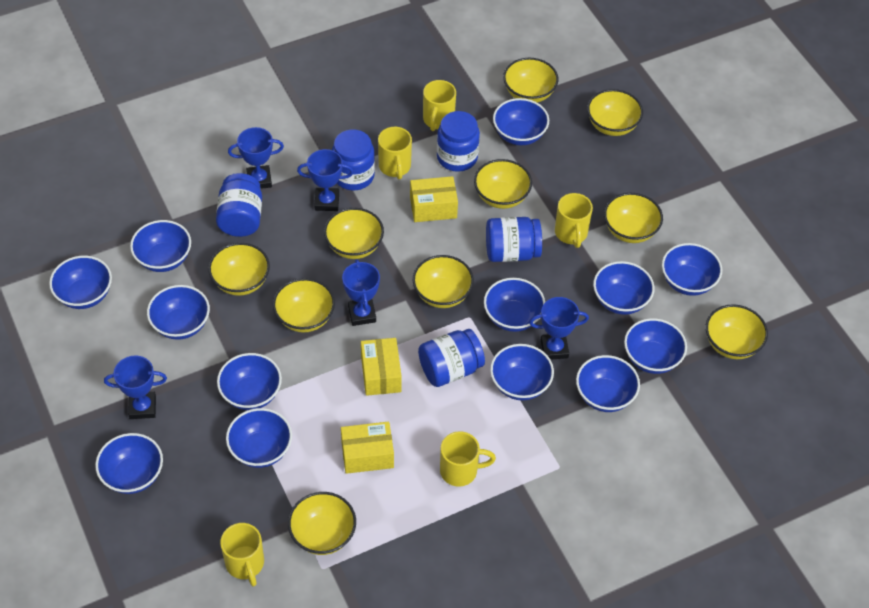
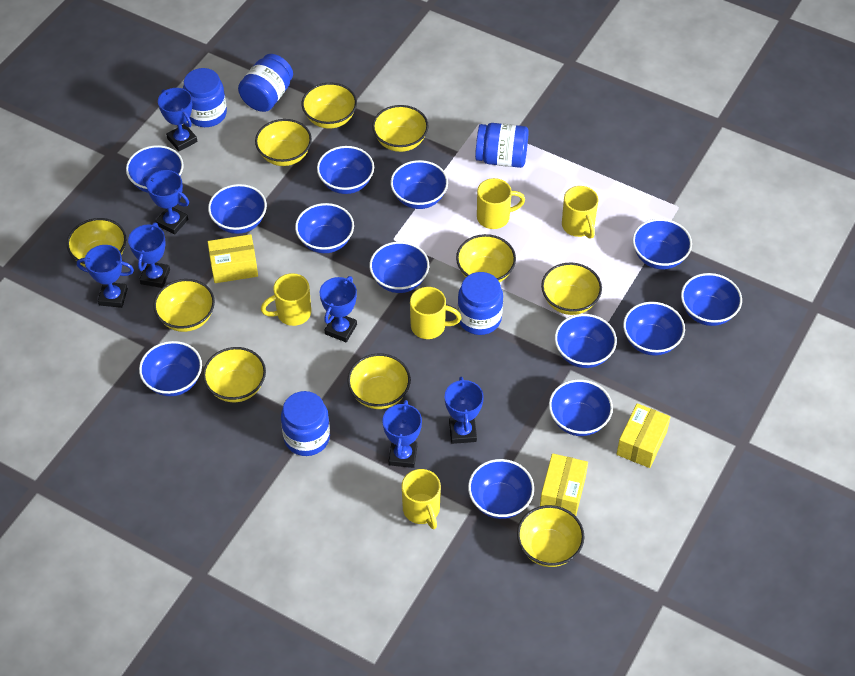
blue trophy: 5 -> 7

